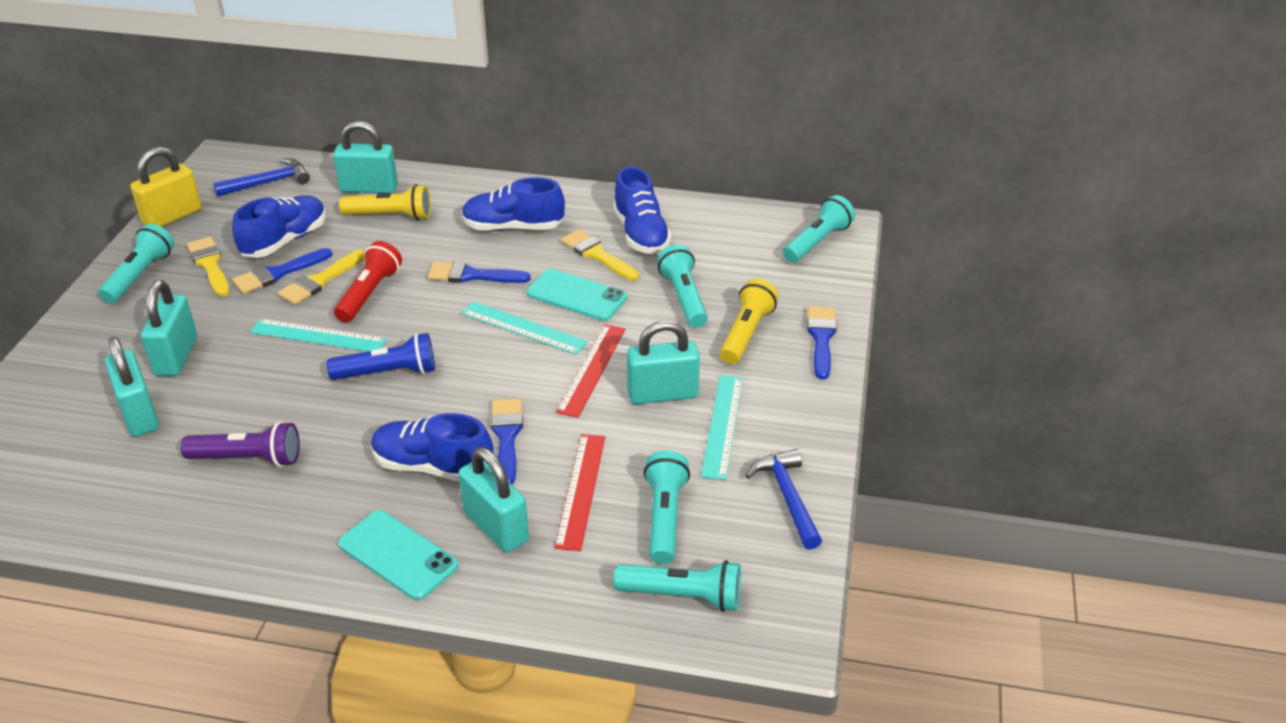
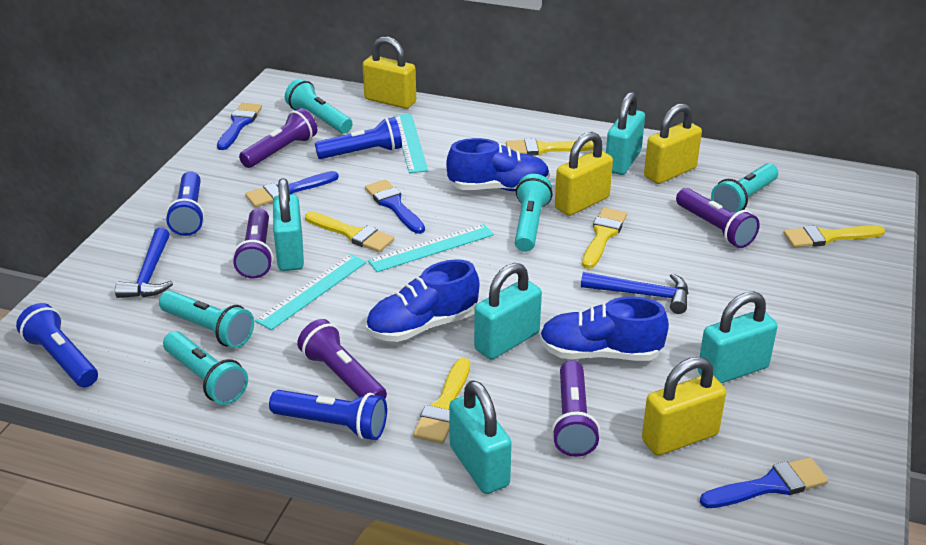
blue flashlight: 1 -> 4
blue shoe: 4 -> 3
purple flashlight: 1 -> 5
red flashlight: 1 -> 0
red ruler: 2 -> 0
turquoise phone: 2 -> 0
yellow brush: 3 -> 5
yellow flashlight: 2 -> 0
yellow padlock: 1 -> 4

